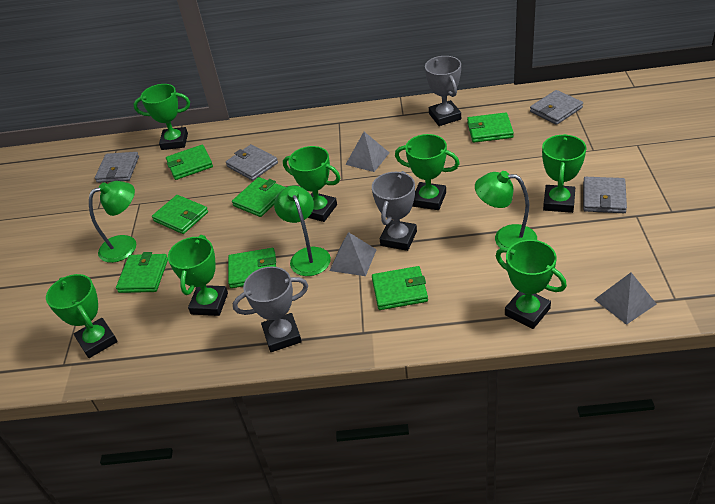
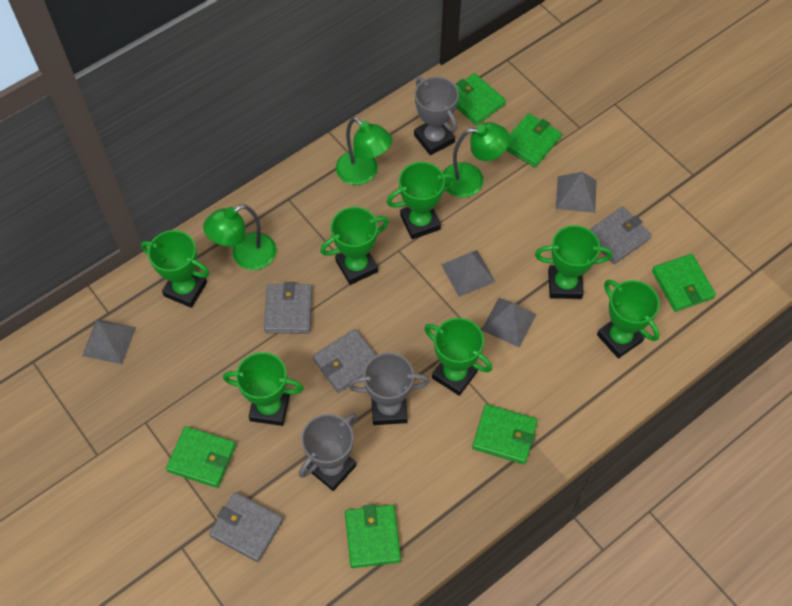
green wallet: 7 -> 6
grey pyramid: 3 -> 4

